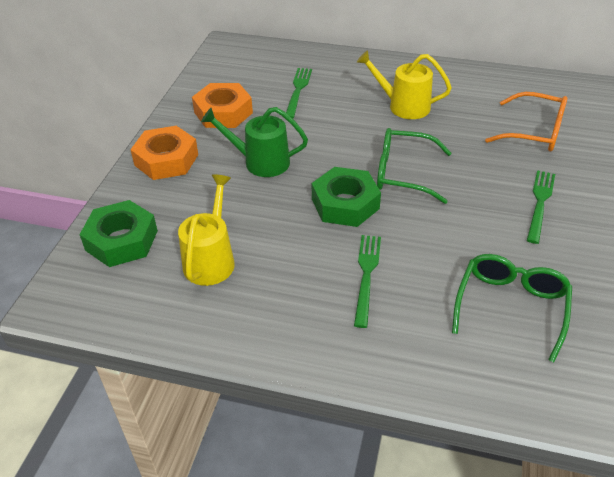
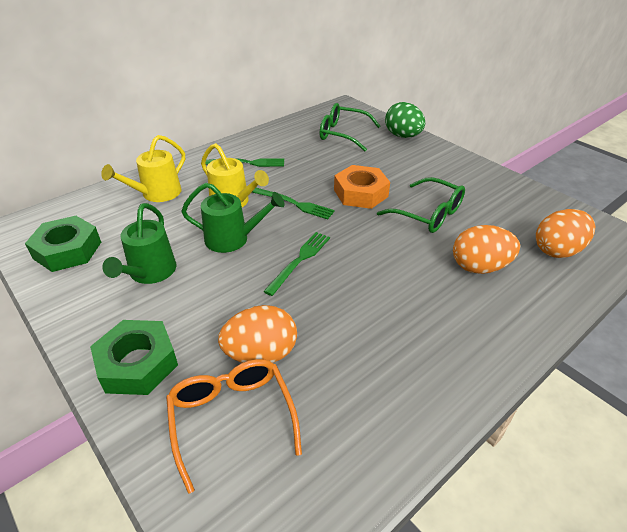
green egg: 0 -> 1
green watering can: 1 -> 2
orange egg: 0 -> 3
orange nut: 2 -> 1

